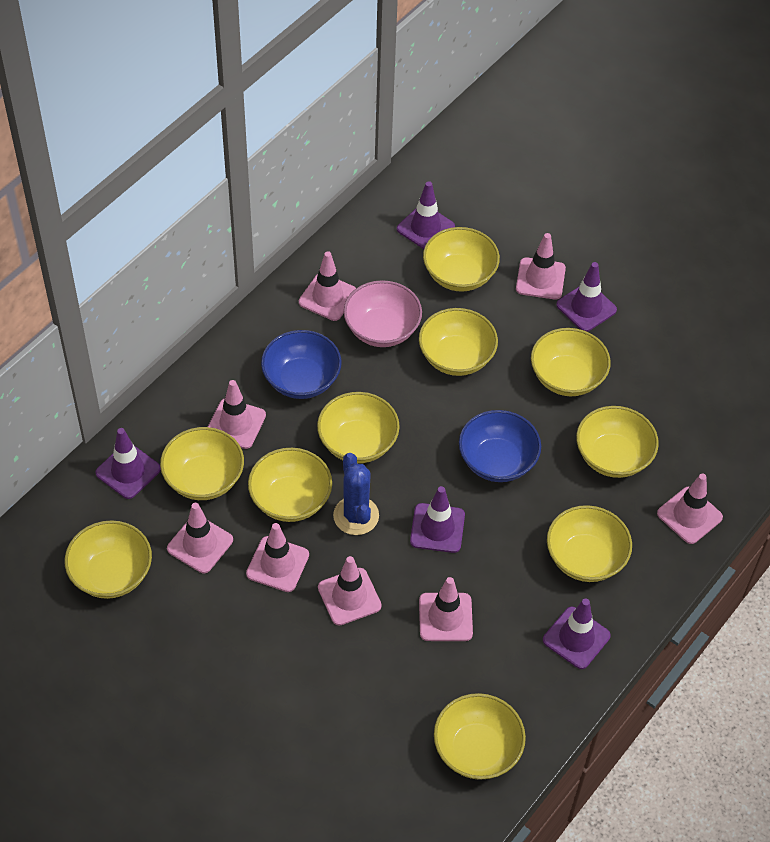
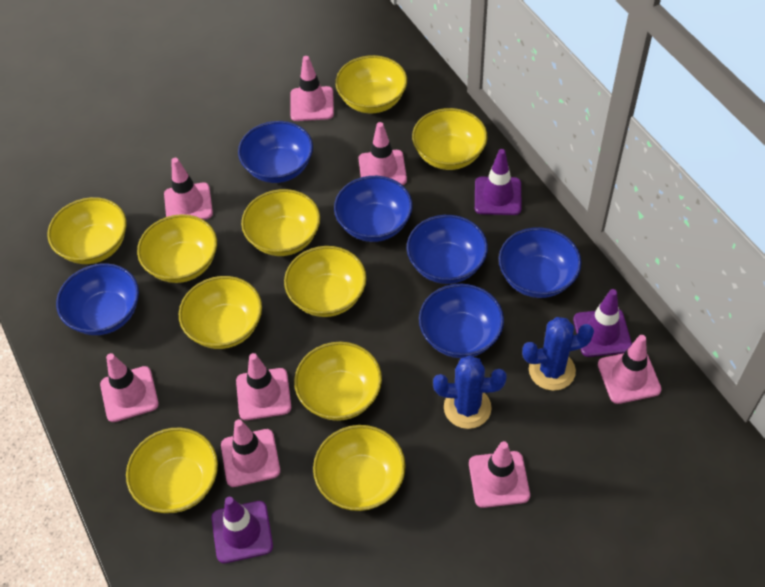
blue bowl: 2 -> 6
blue cactus: 1 -> 2
pink bowl: 1 -> 0
purple traffic cone: 5 -> 3

